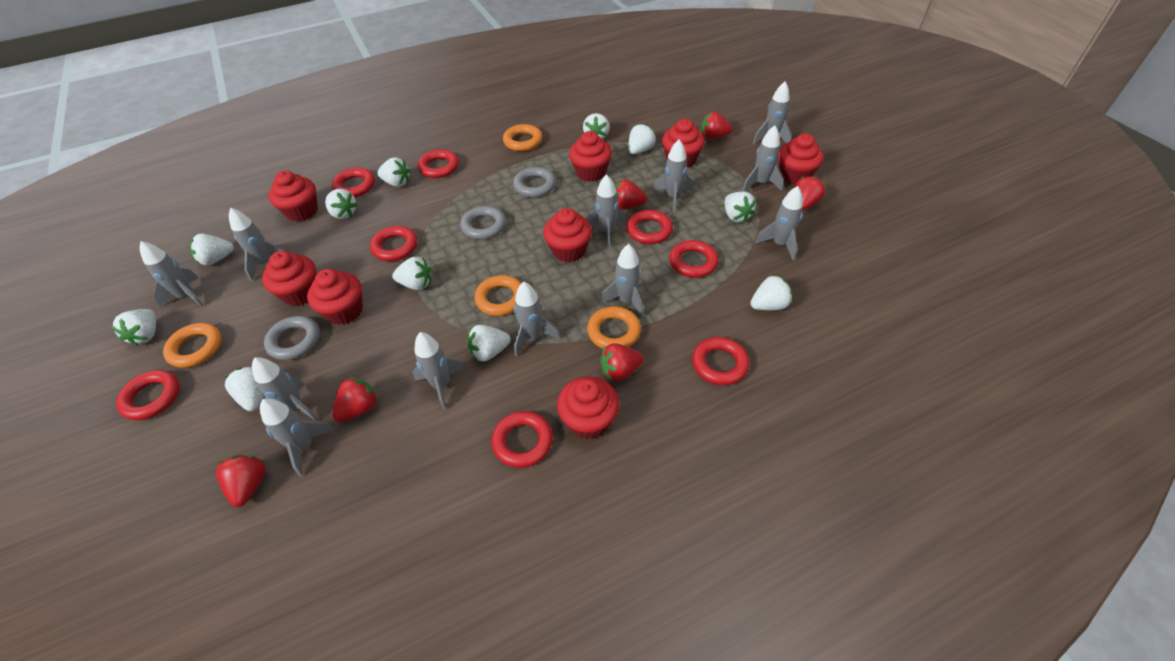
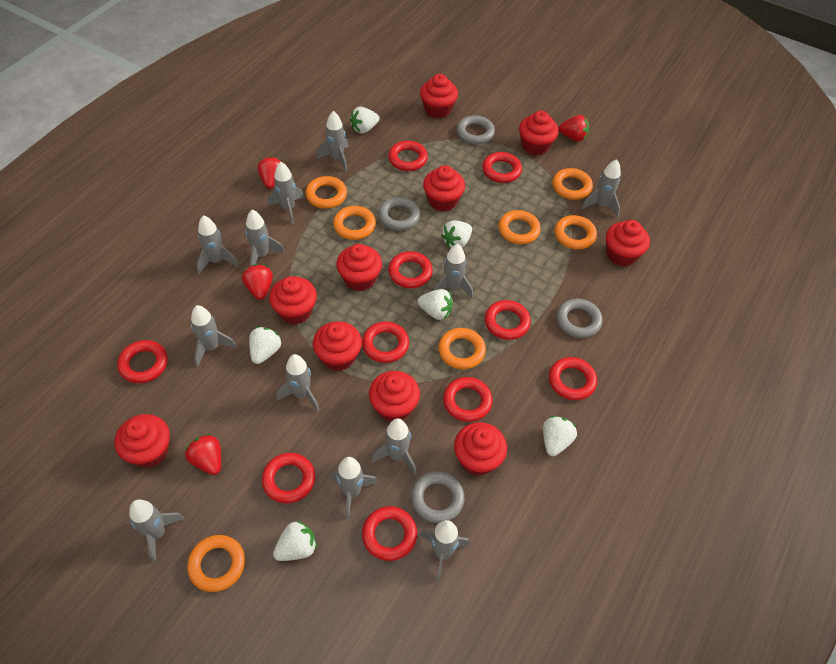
grey ring: 3 -> 4
orange ring: 4 -> 7
red cupcake: 8 -> 10
red ring: 8 -> 10
red strawberry: 6 -> 4
white strawberry: 11 -> 6

